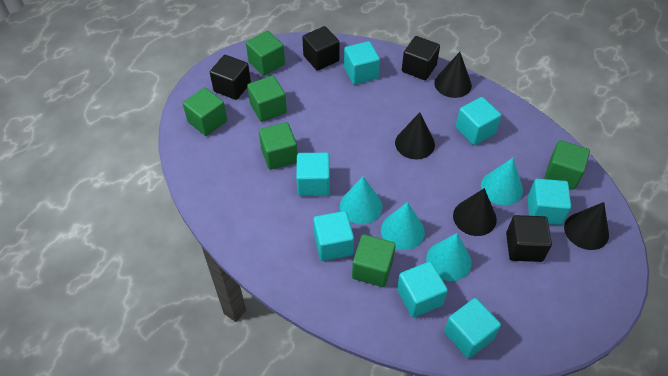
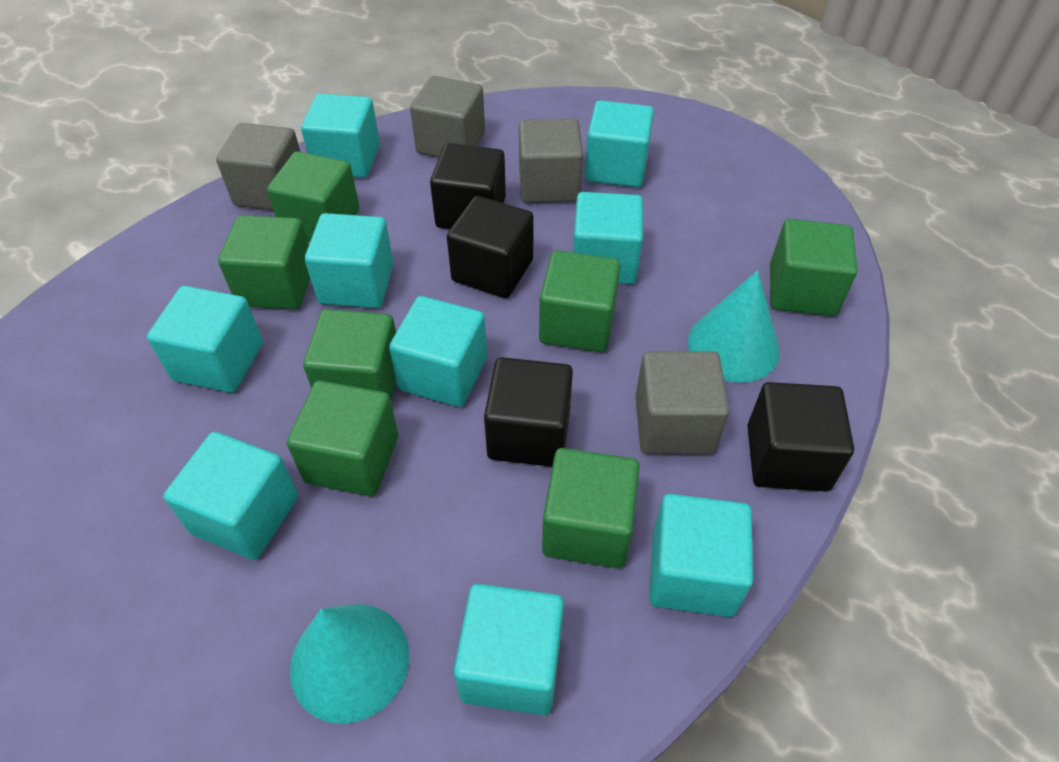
black cone: 4 -> 0
green cube: 6 -> 7
grey cube: 0 -> 4
turquoise cone: 4 -> 2
turquoise cube: 7 -> 9

